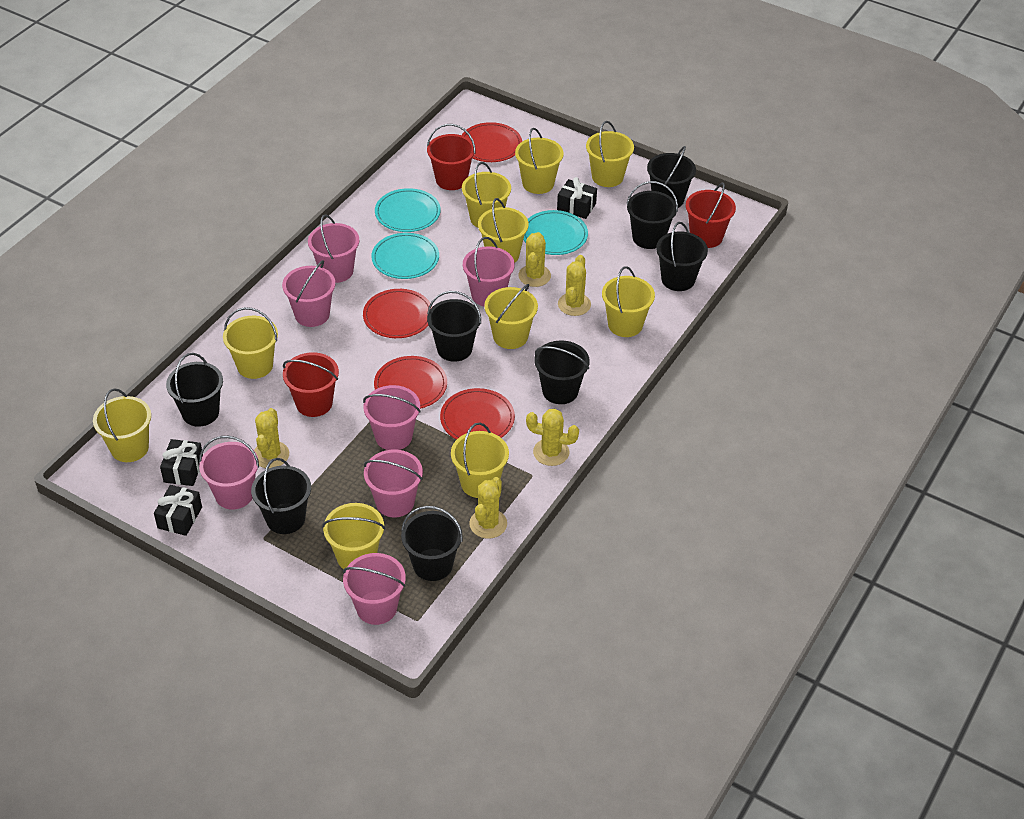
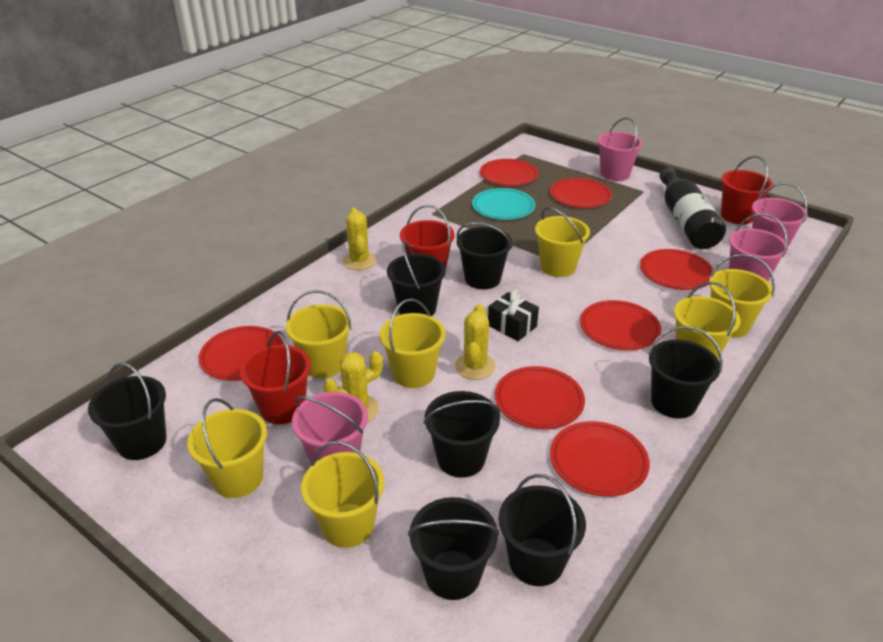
black bottle: 0 -> 1
black bucket: 8 -> 7
black gift: 3 -> 1
pink bucket: 7 -> 4
red plate: 4 -> 7
turquoise plate: 3 -> 1
yellow bucket: 10 -> 7
yellow cactus: 5 -> 3

